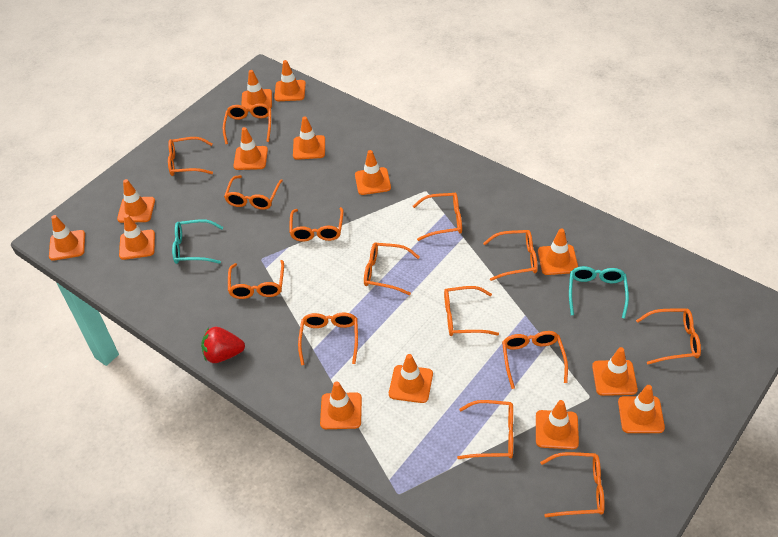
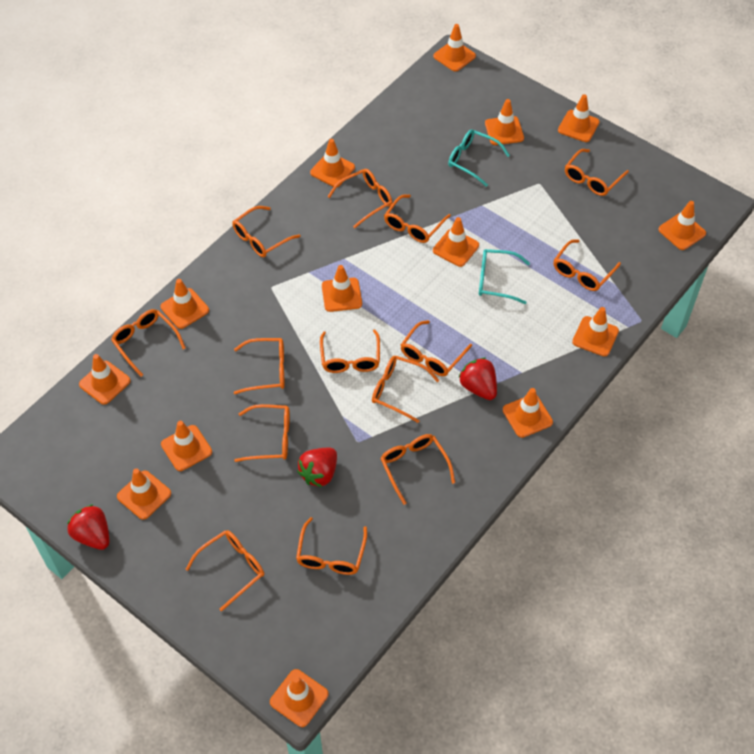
red strawberry: 1 -> 3

